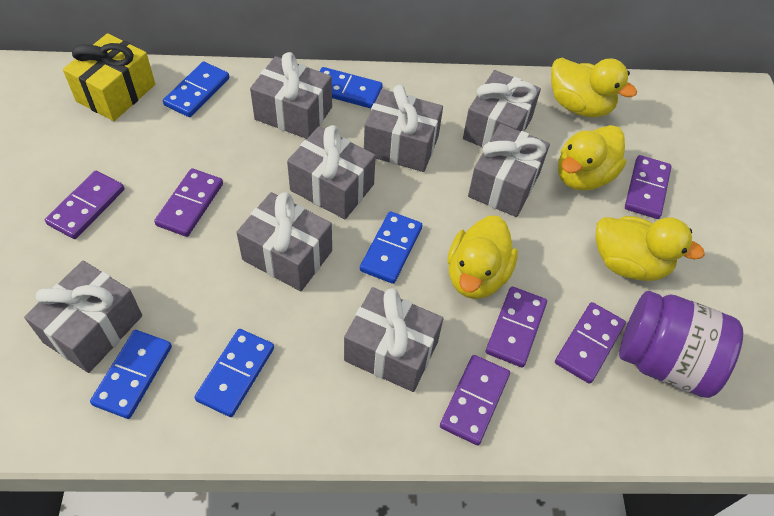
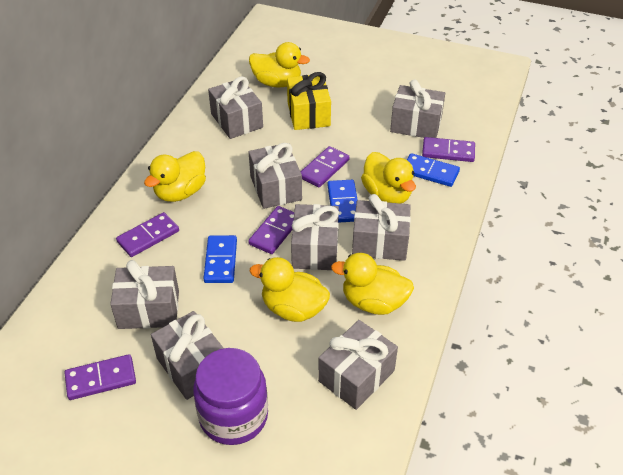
blue domino: 5 -> 3
purple domino: 6 -> 5
yellow duck: 4 -> 5

